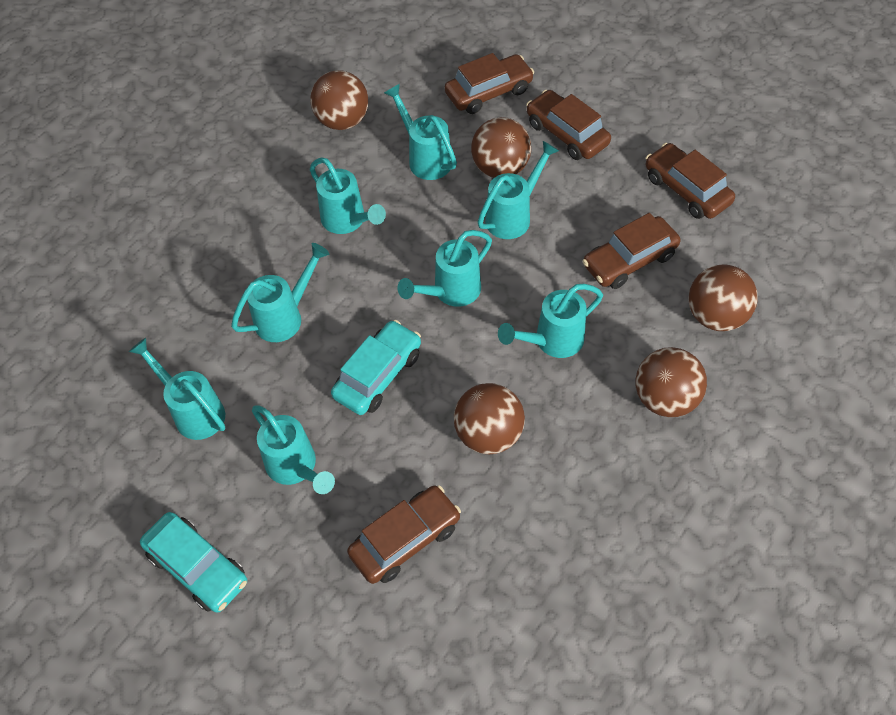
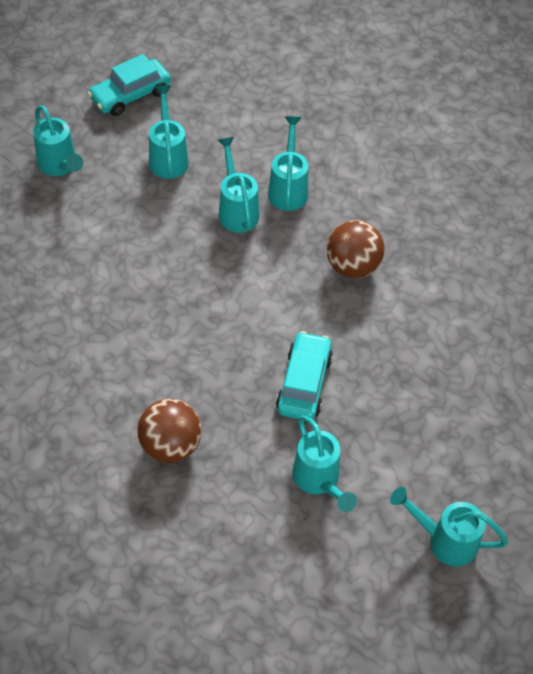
brown ball: 5 -> 2
brown car: 5 -> 0
turquoise watering can: 8 -> 6

